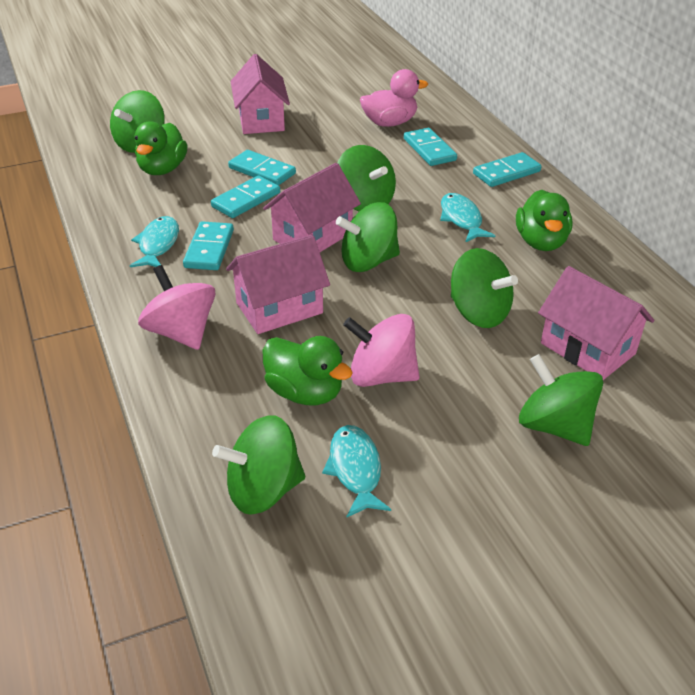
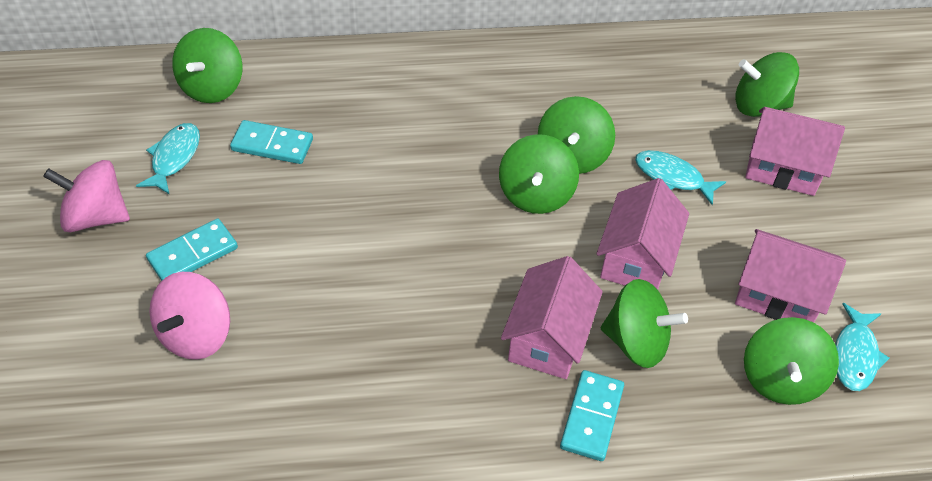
green duck: 3 -> 0
pink duck: 1 -> 0
turquoise domino: 5 -> 3

